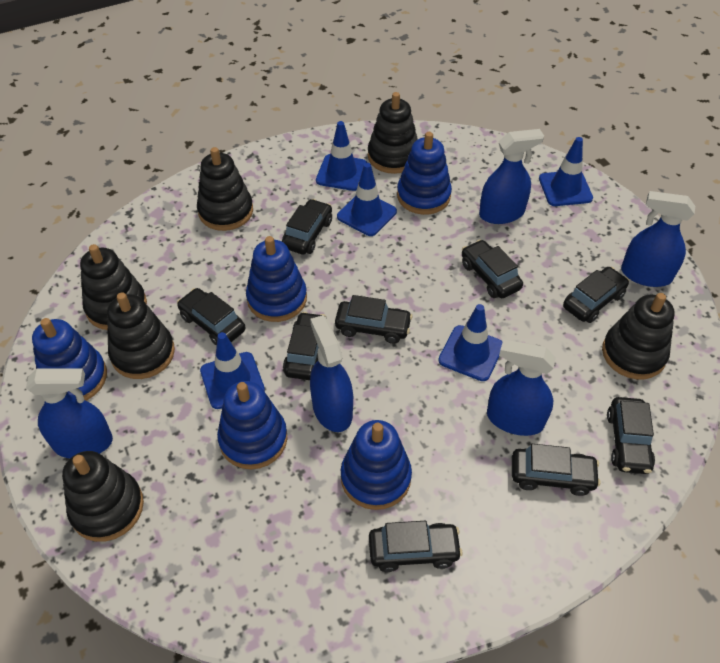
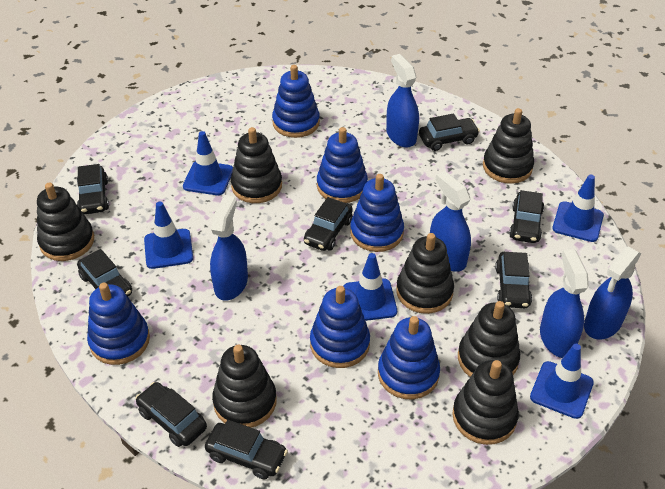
black car: 9 -> 8
black stacking toy: 6 -> 7
blue stacking toy: 5 -> 6

